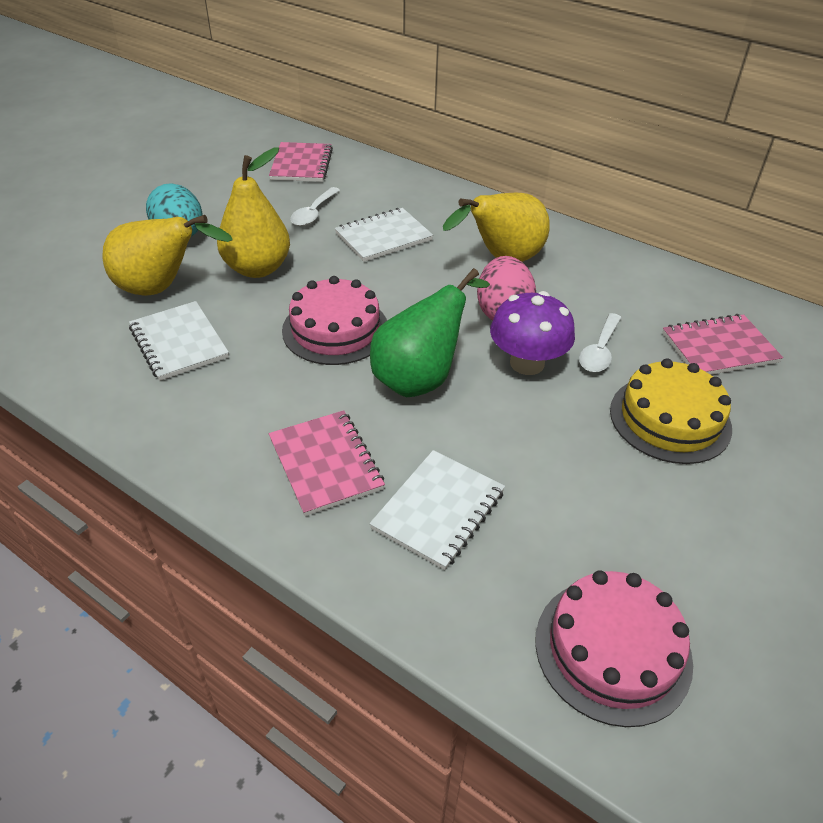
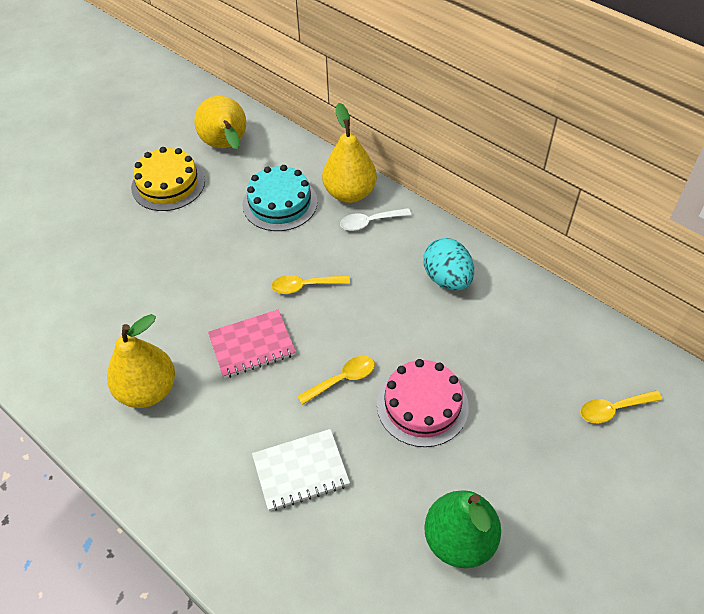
pink cake: 2 -> 1
pink egg: 1 -> 0
pink notebook: 3 -> 1
purple mushroom: 1 -> 0
turquoise cake: 0 -> 1
white notebook: 3 -> 1
white spoon: 2 -> 1
yellow spoon: 0 -> 3

